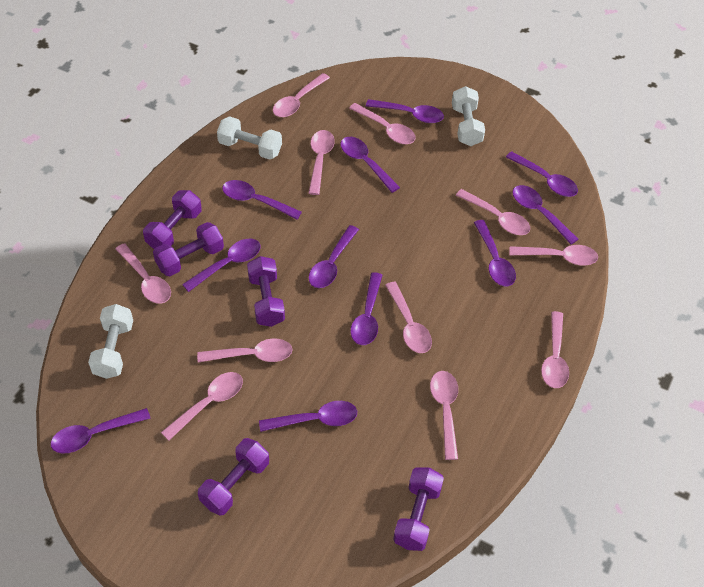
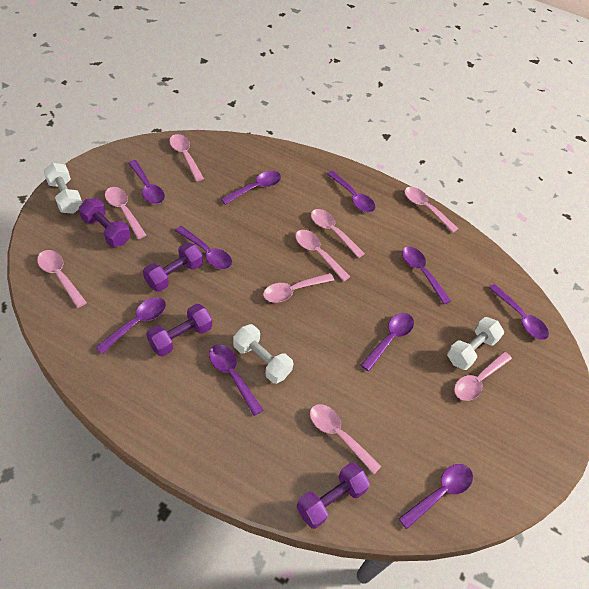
pink spoon: 11 -> 9
purple dumbbell: 5 -> 4
purple spoon: 11 -> 10

